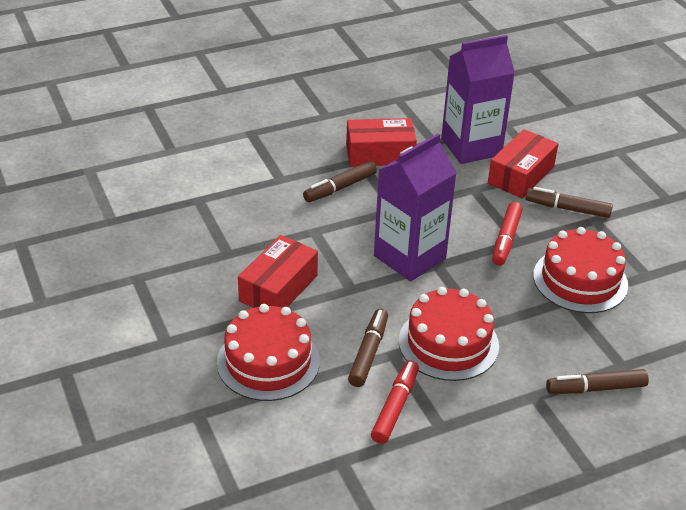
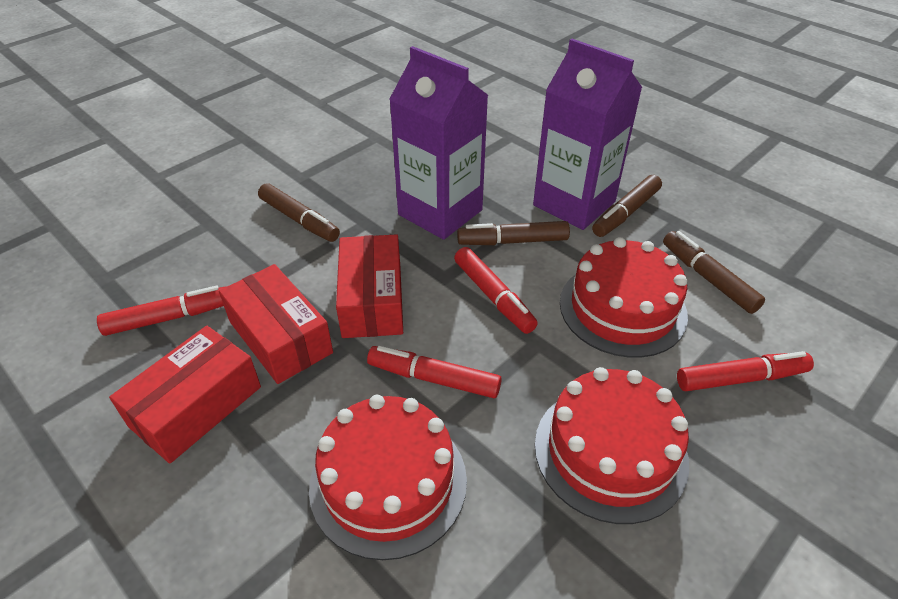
red marker: 2 -> 4

